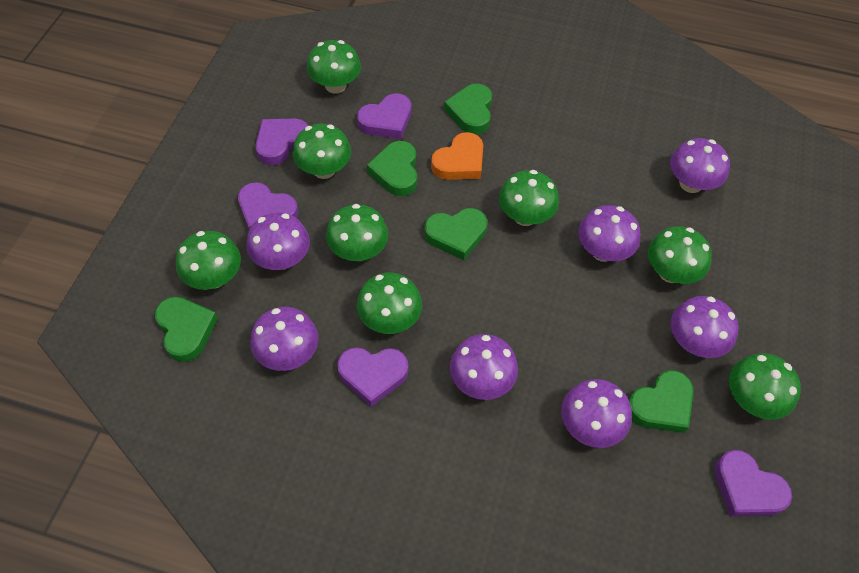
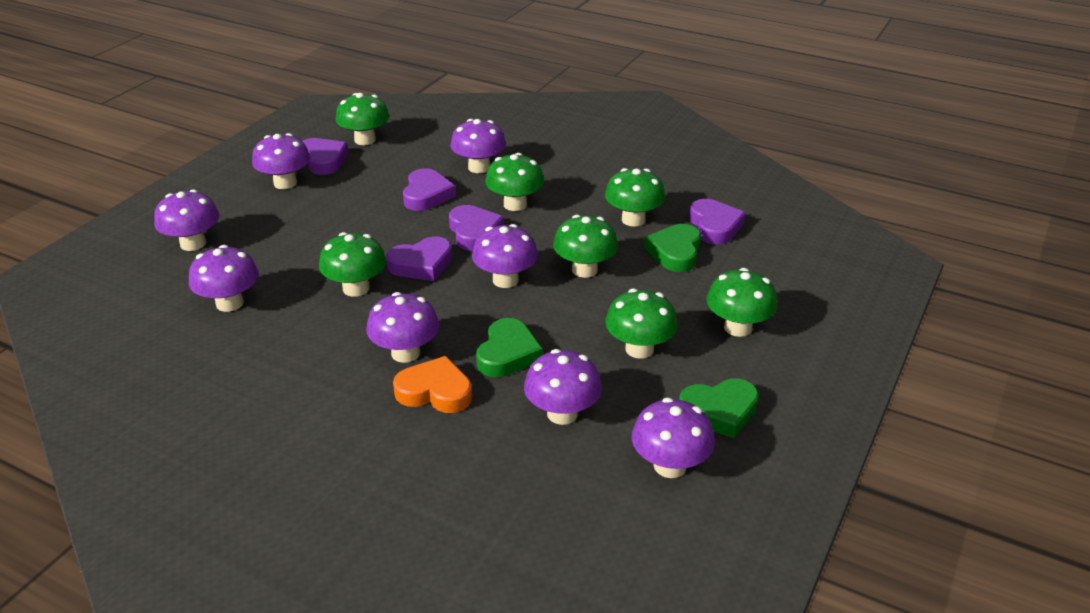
green heart: 5 -> 3
green mushroom: 8 -> 7
purple mushroom: 7 -> 8

